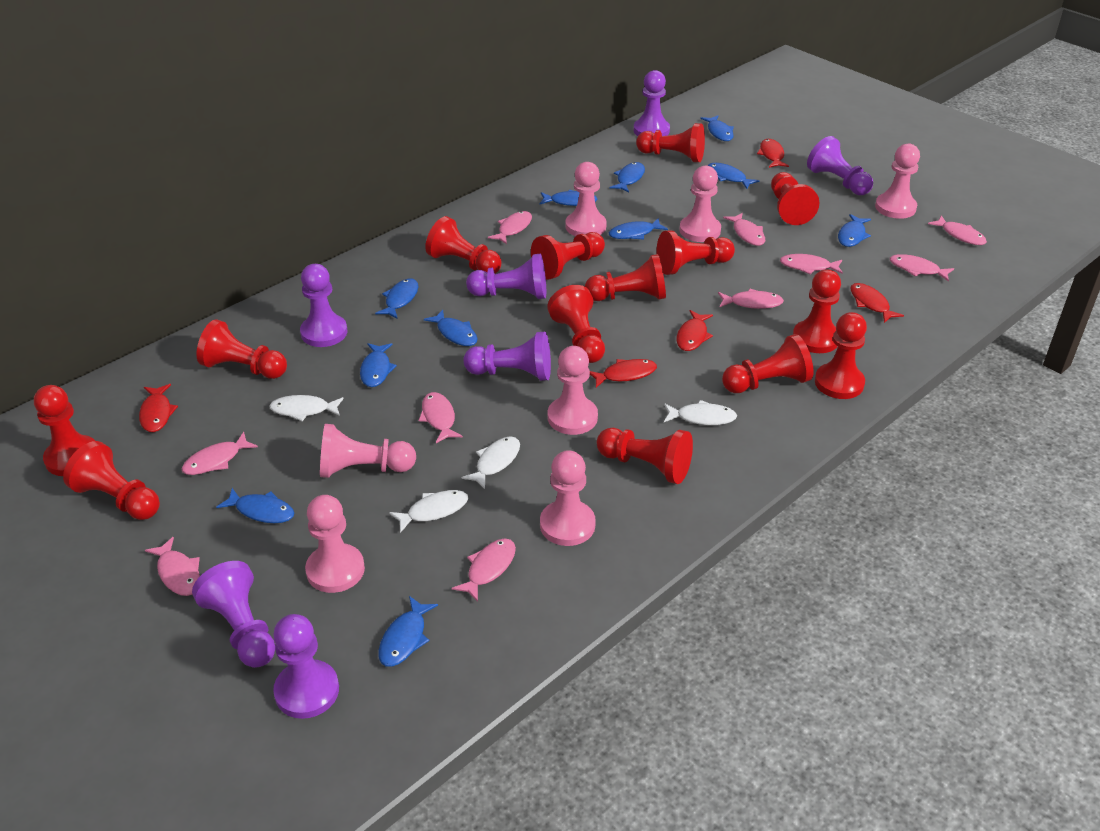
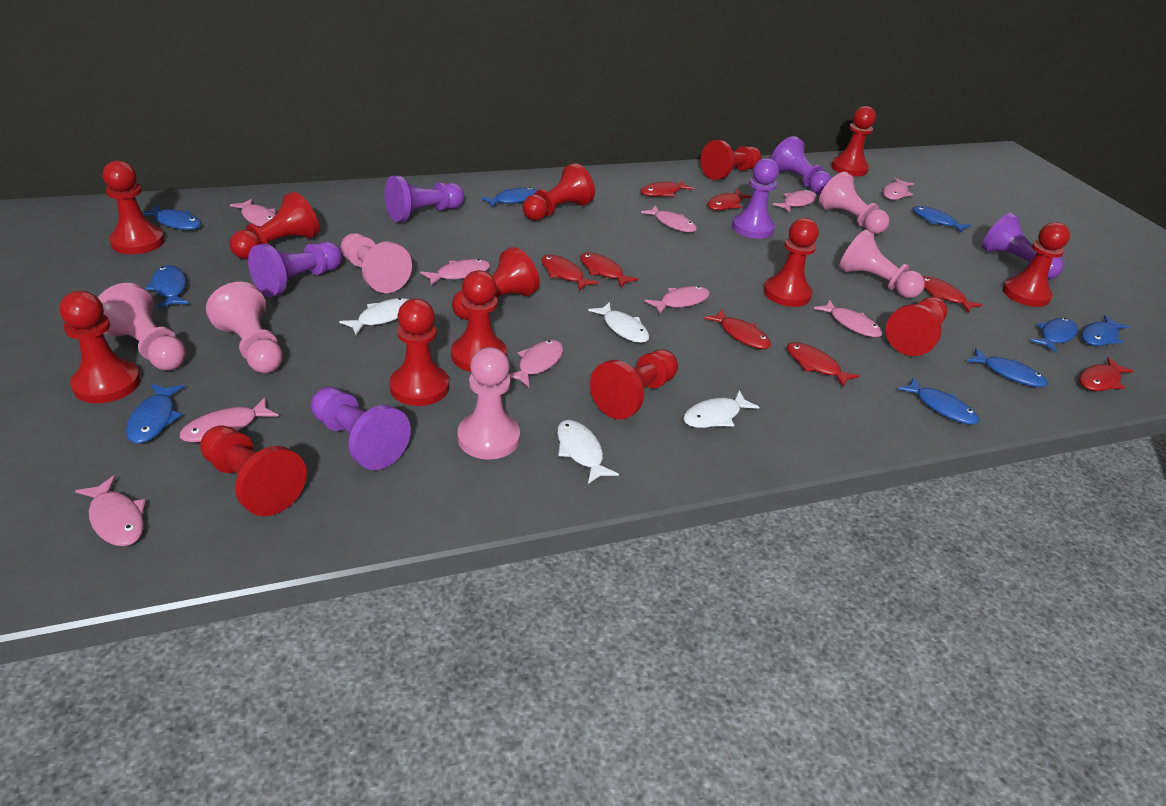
blue fish: 11 -> 9
pink pawn: 7 -> 6
purple pawn: 7 -> 6
red fish: 5 -> 8

